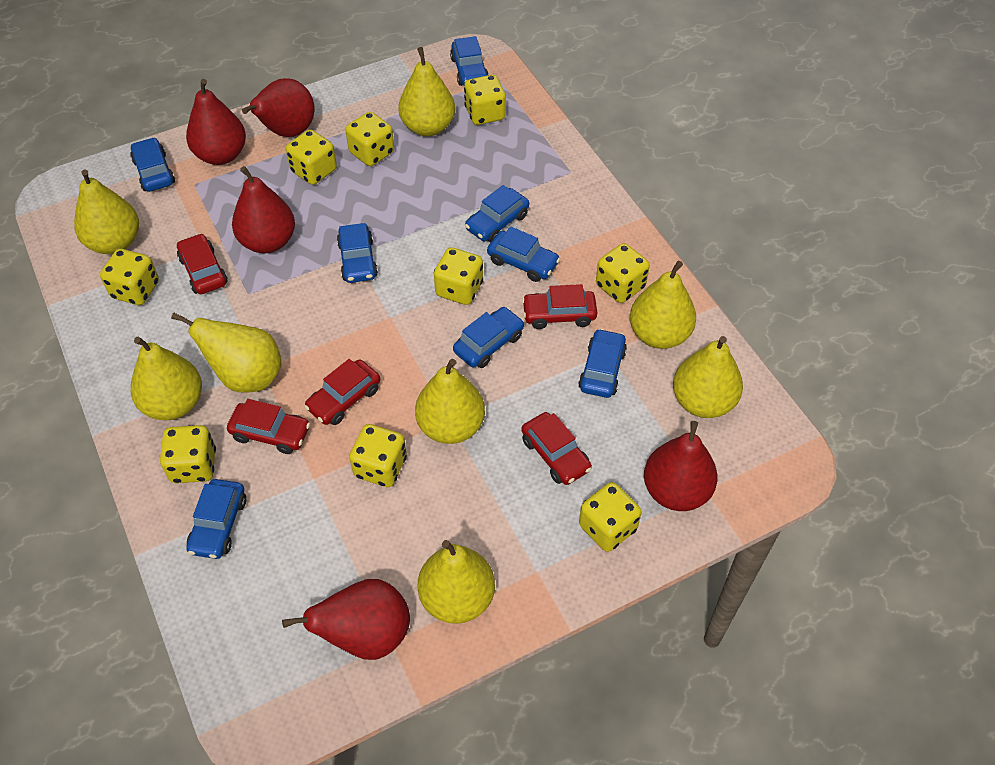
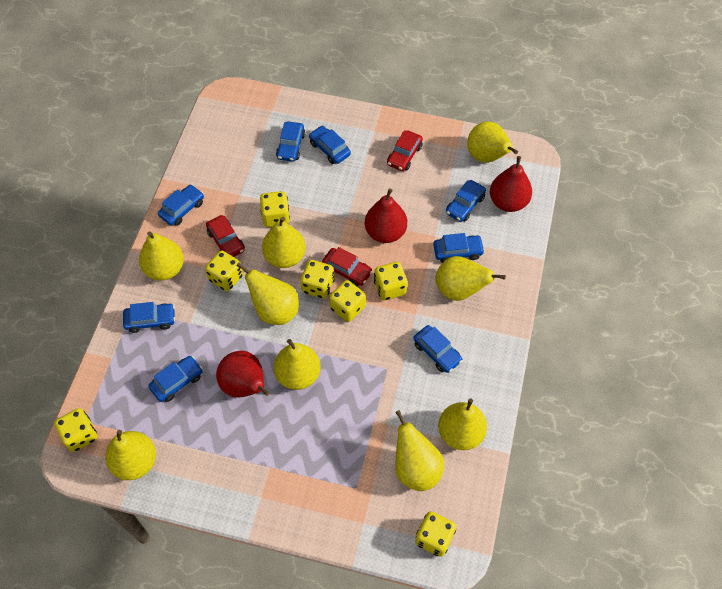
red car: 5 -> 3
red pear: 5 -> 3
yellow dice: 9 -> 7
yellow pear: 8 -> 9

